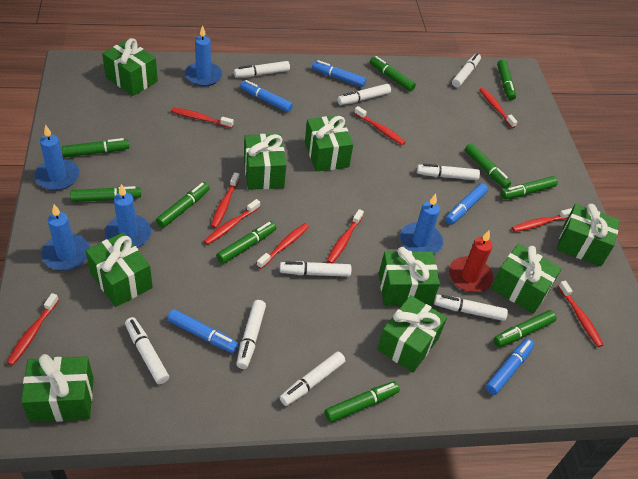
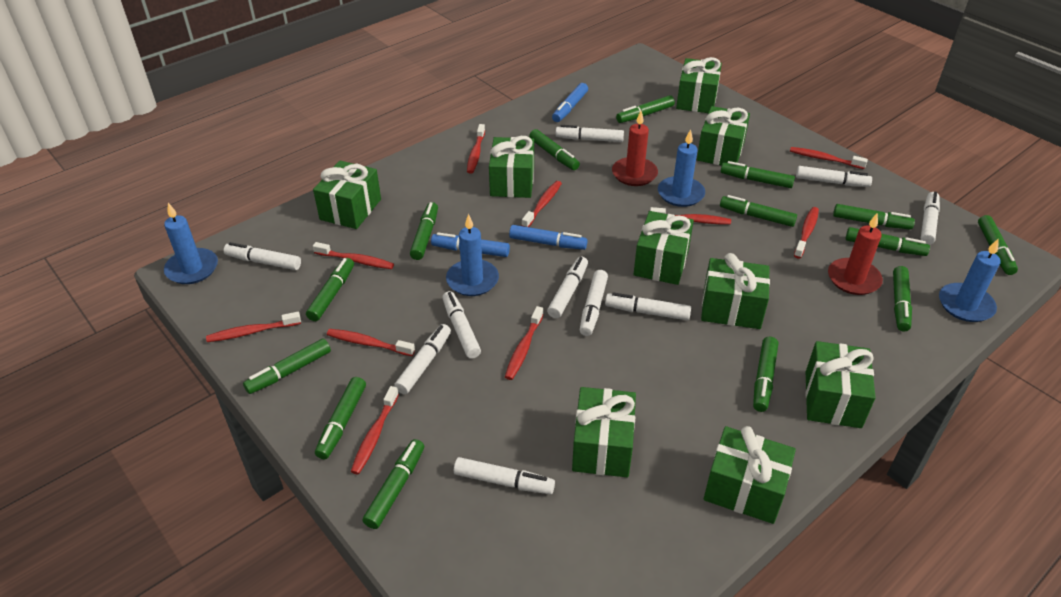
blue candle: 5 -> 4
blue marker: 5 -> 3
green marker: 10 -> 14
red candle: 1 -> 2
white marker: 9 -> 10

